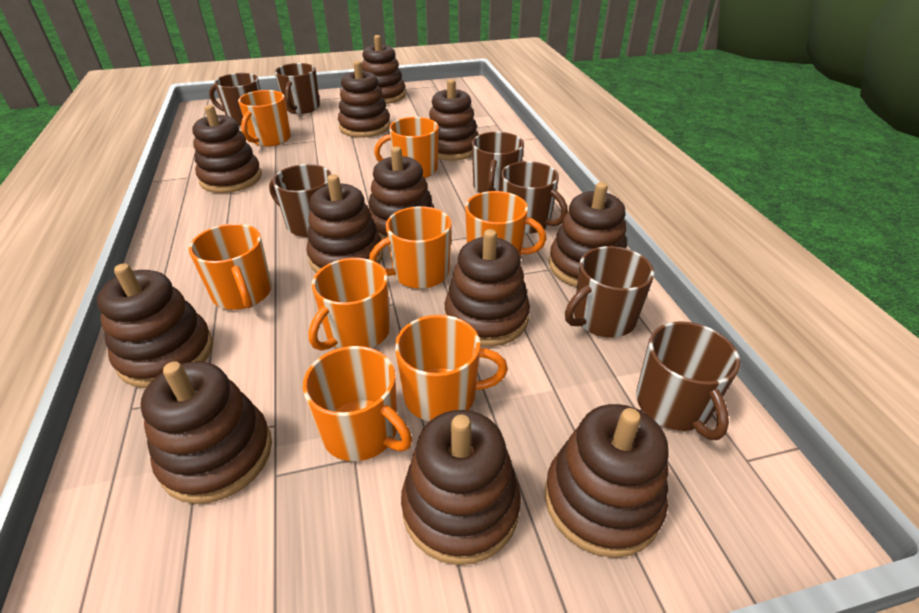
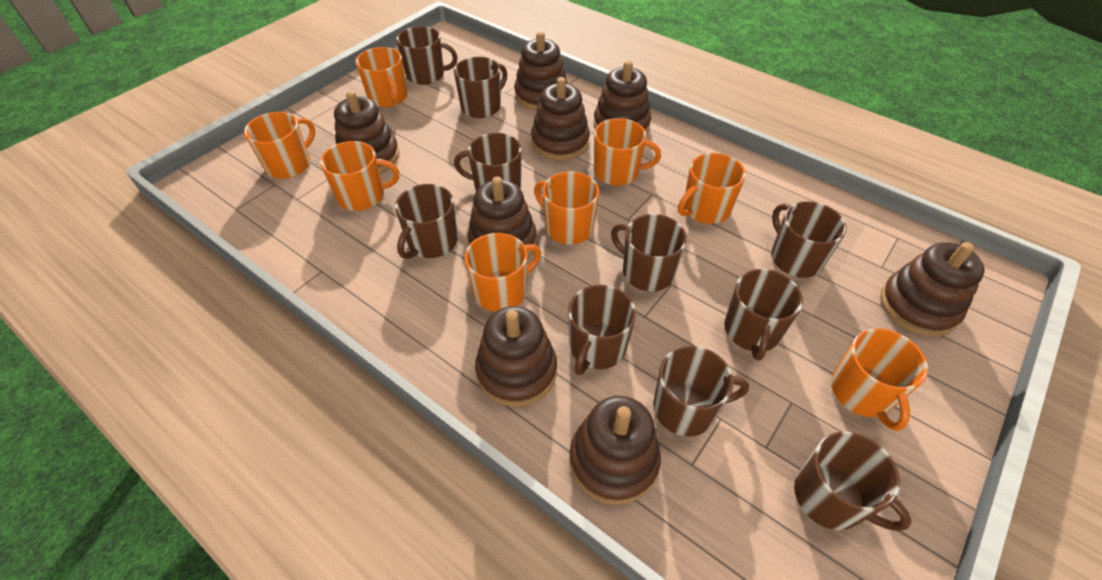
brown mug: 7 -> 10
brown stacking toy: 12 -> 8

